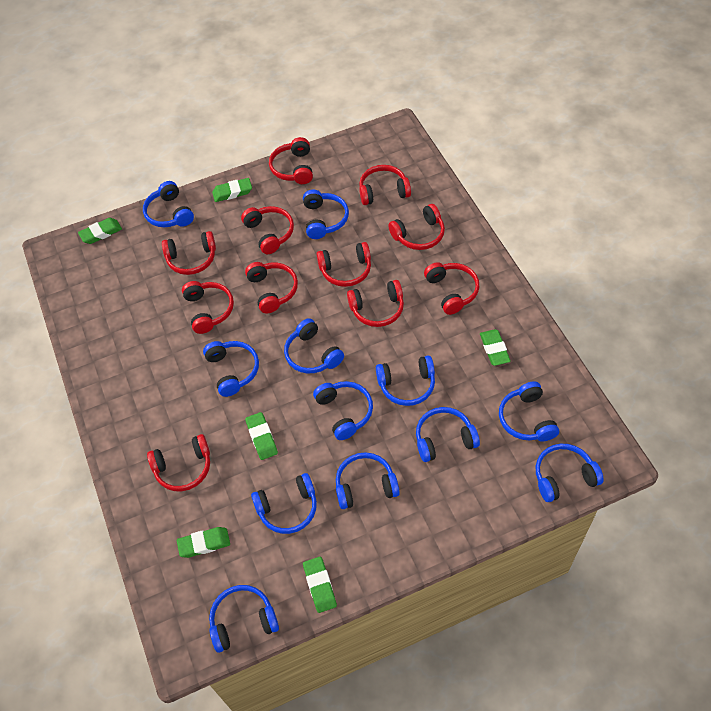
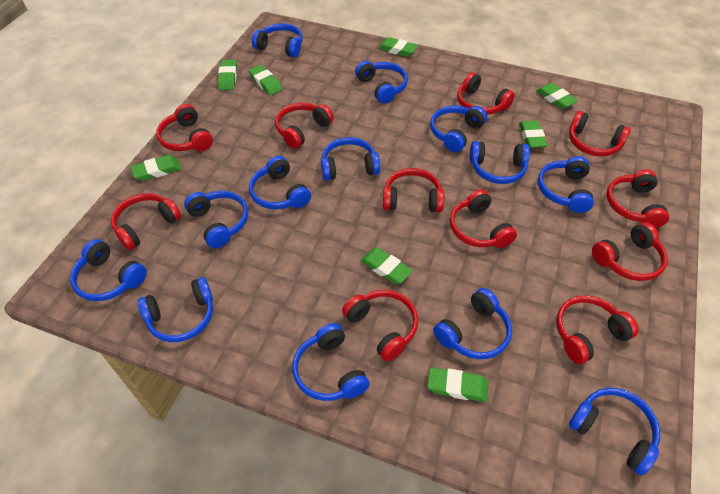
blue headphones: 12 -> 13
green eraser: 6 -> 8

